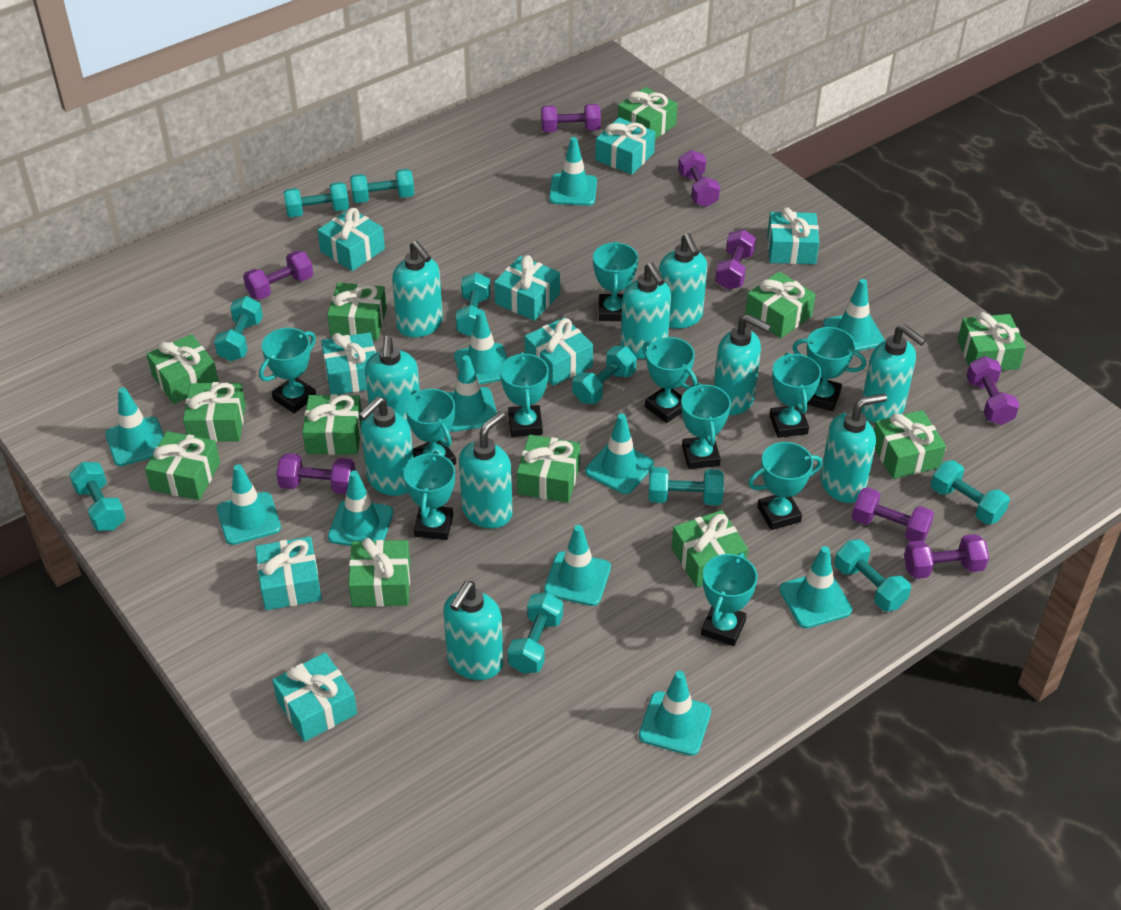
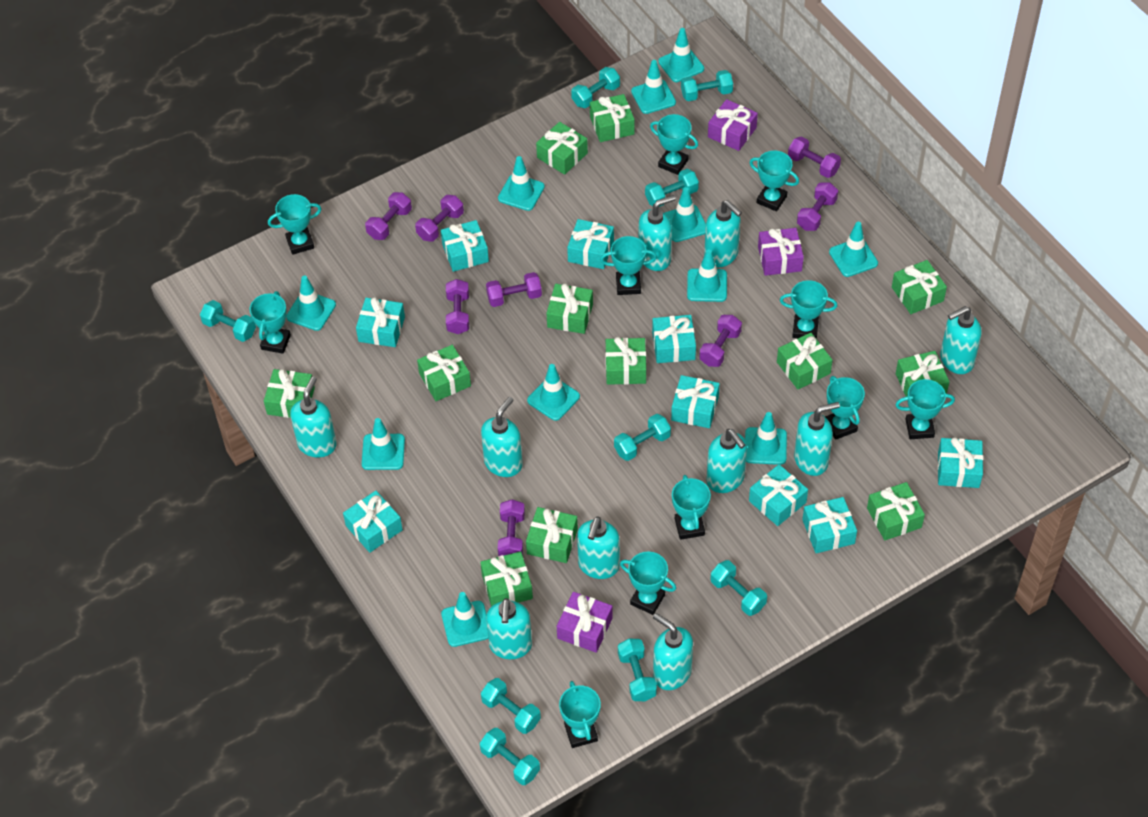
purple gift: 0 -> 3
turquoise dumbbell: 10 -> 9
turquoise gift: 8 -> 9

